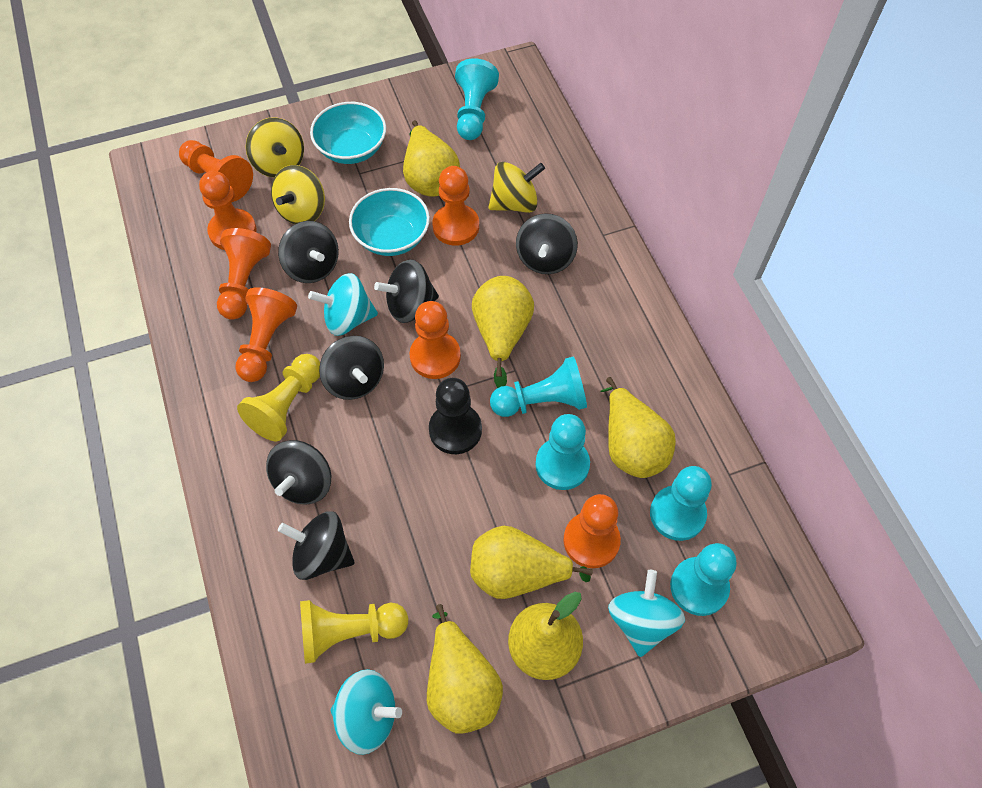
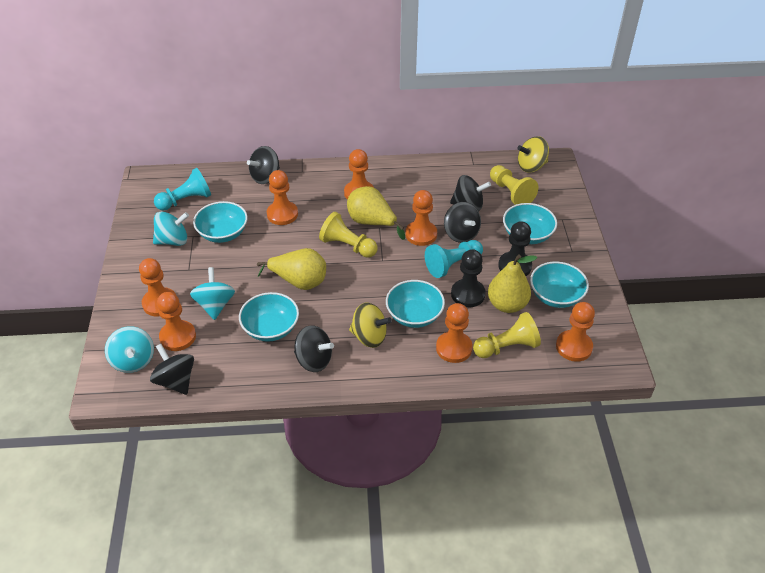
black pawn: 1 -> 2
black spinning top: 6 -> 5
turquoise bowl: 2 -> 5
turquoise pawn: 5 -> 2
yellow pawn: 2 -> 3
yellow pear: 6 -> 3
yellow spinning top: 3 -> 2

